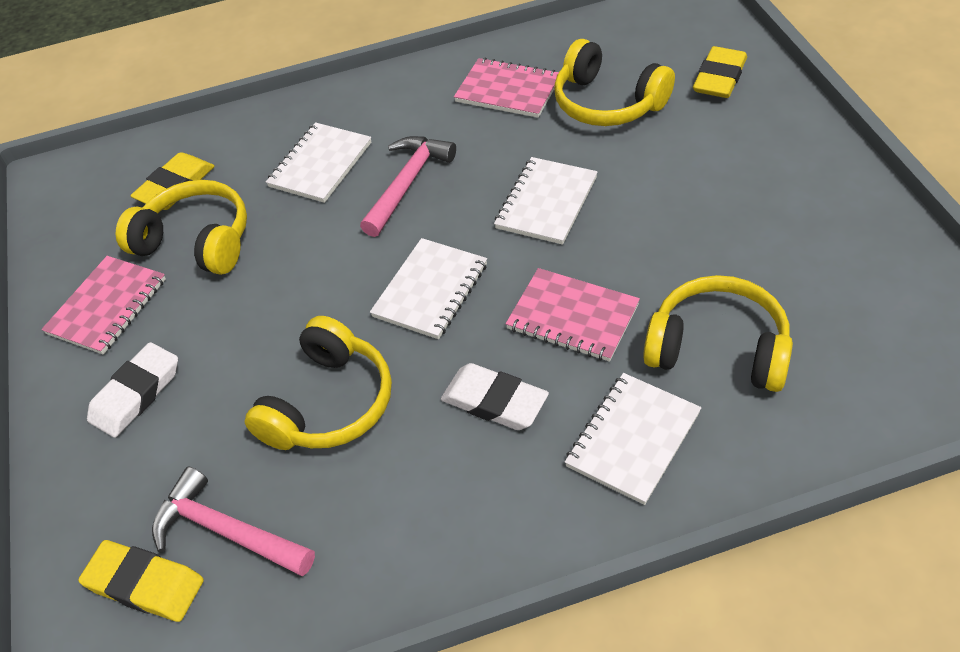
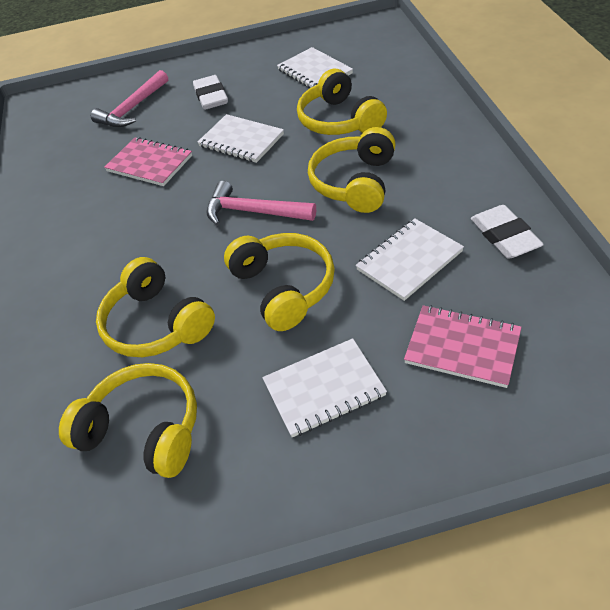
pink notebook: 3 -> 2
yellow eraser: 3 -> 0
yellow headphones: 4 -> 5

